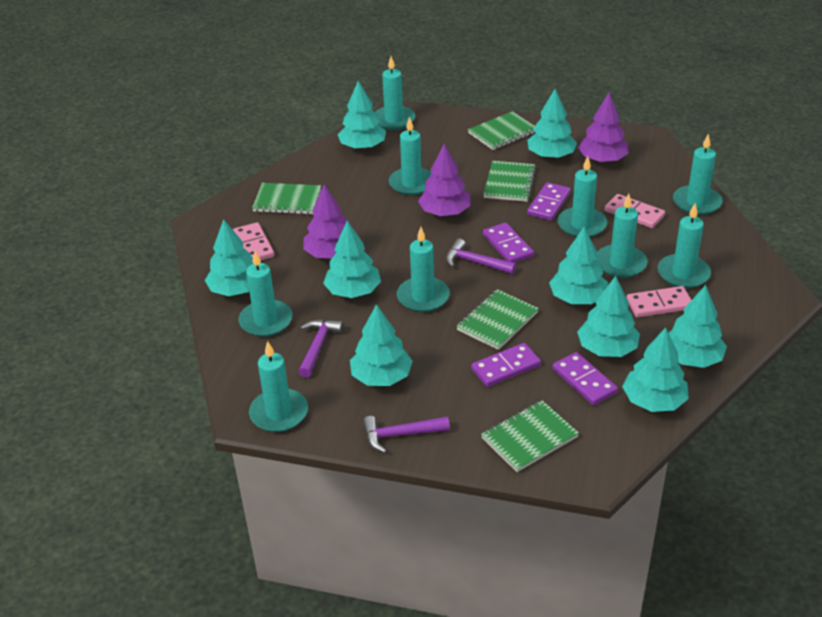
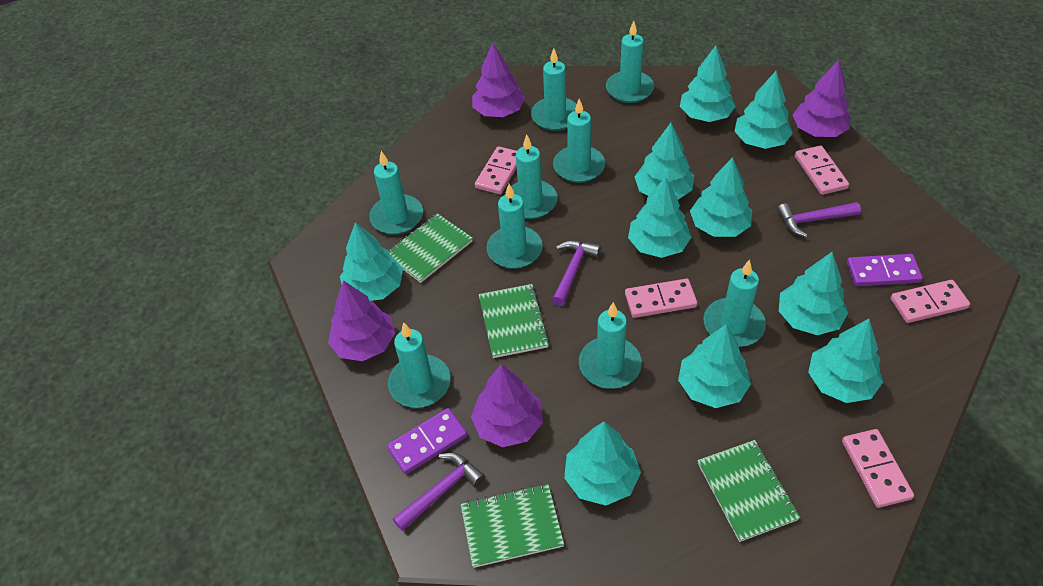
green notebook: 5 -> 4
pink domino: 3 -> 5
purple domino: 4 -> 2
purple tree: 3 -> 4
turquoise tree: 9 -> 10

